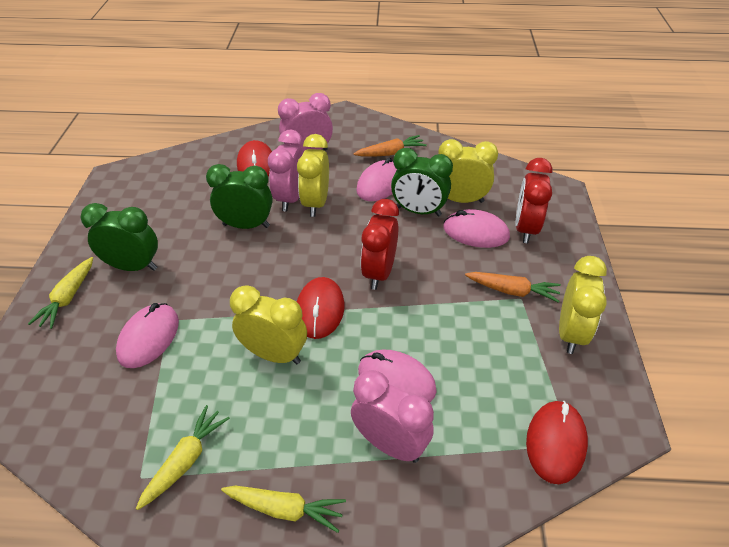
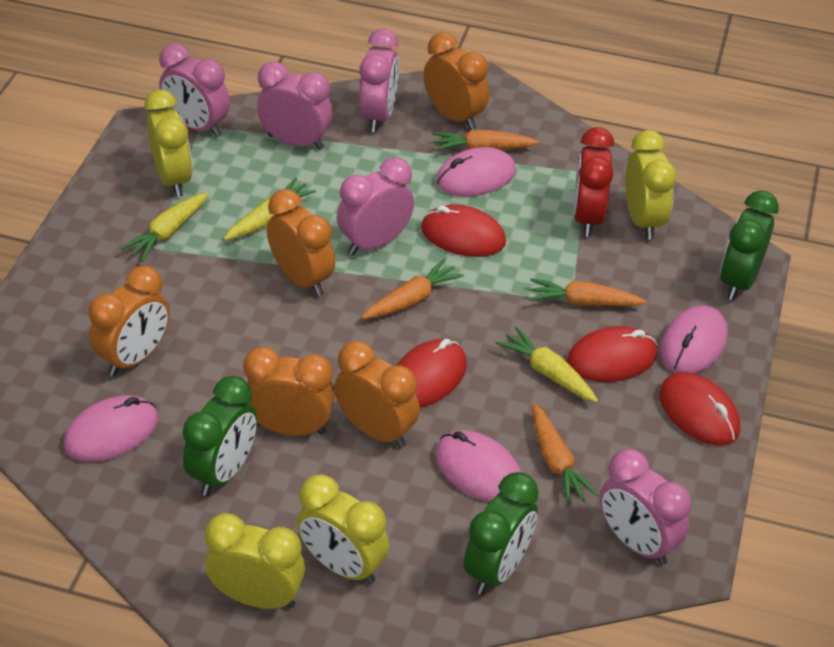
orange carrot: 2 -> 4
orange clock: 0 -> 5
pink clock: 3 -> 5
red clock: 2 -> 1
red mouse: 3 -> 4

